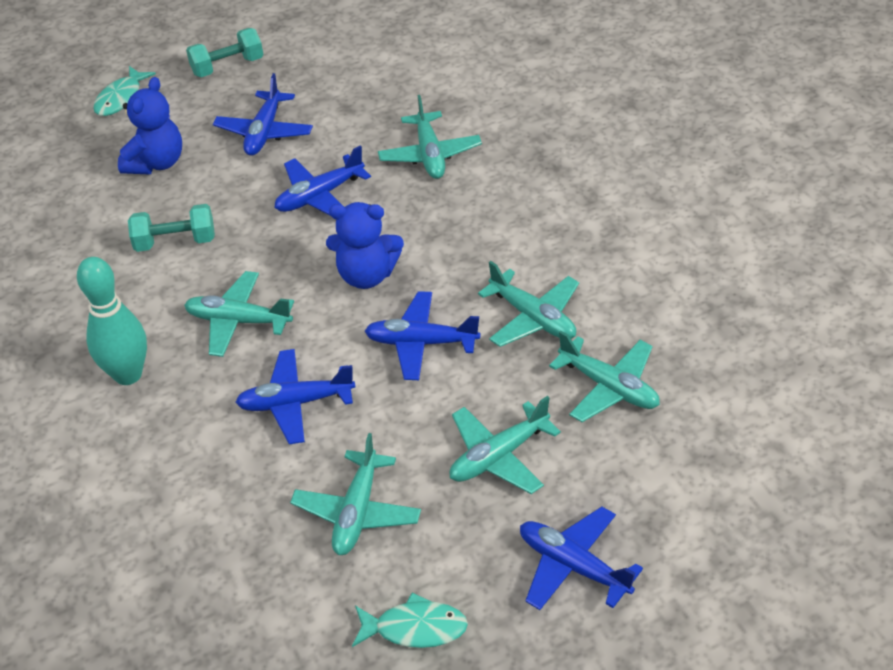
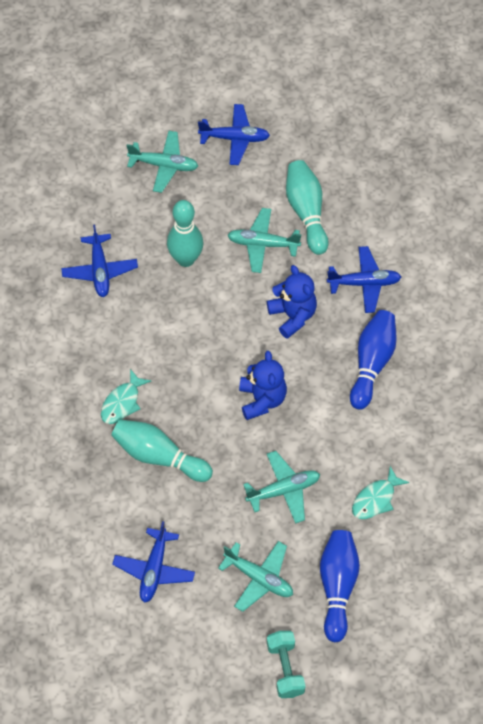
blue bowling pin: 0 -> 2
blue plane: 5 -> 4
turquoise bowling pin: 1 -> 3
turquoise dumbbell: 2 -> 1
turquoise plane: 6 -> 4

